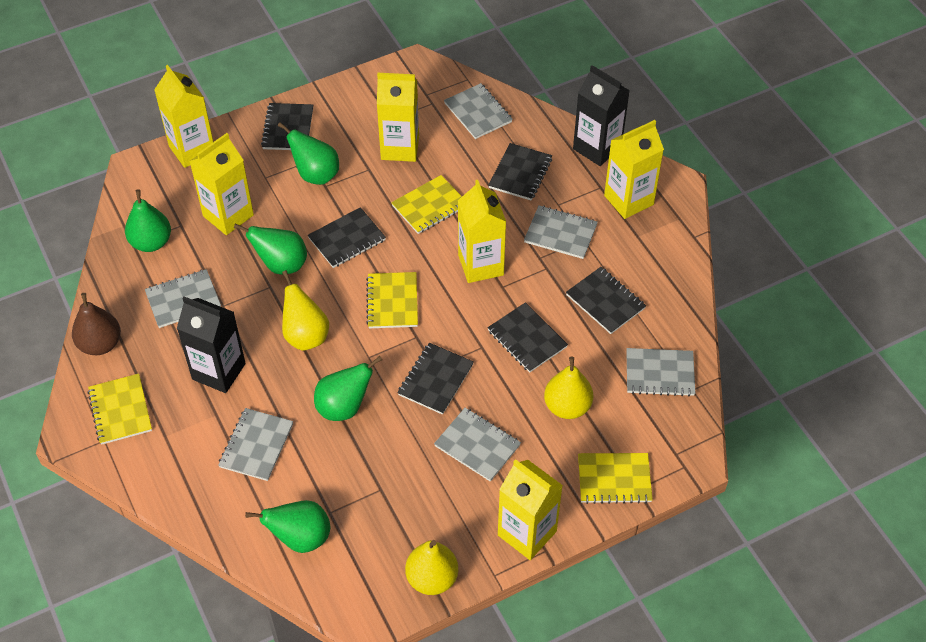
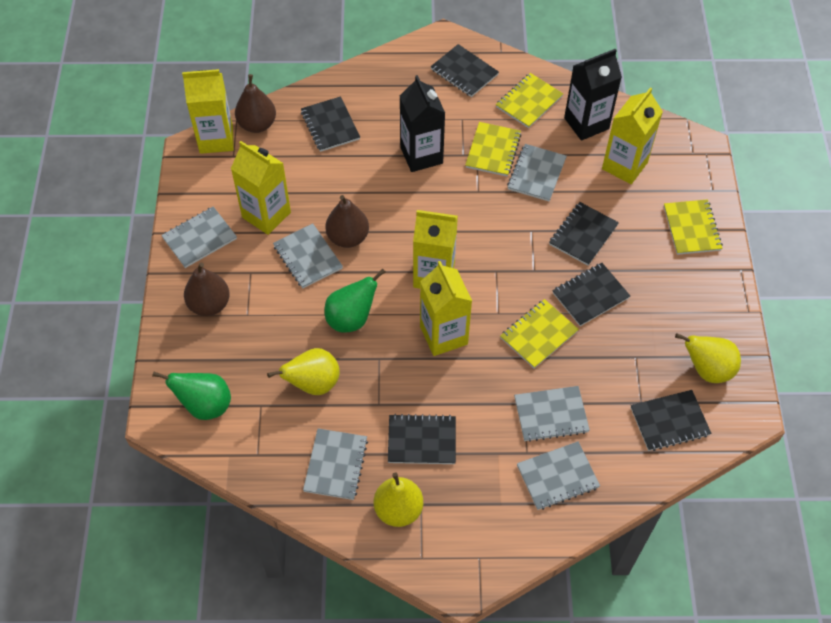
brown pear: 1 -> 3
green pear: 5 -> 2
yellow carton: 6 -> 5

